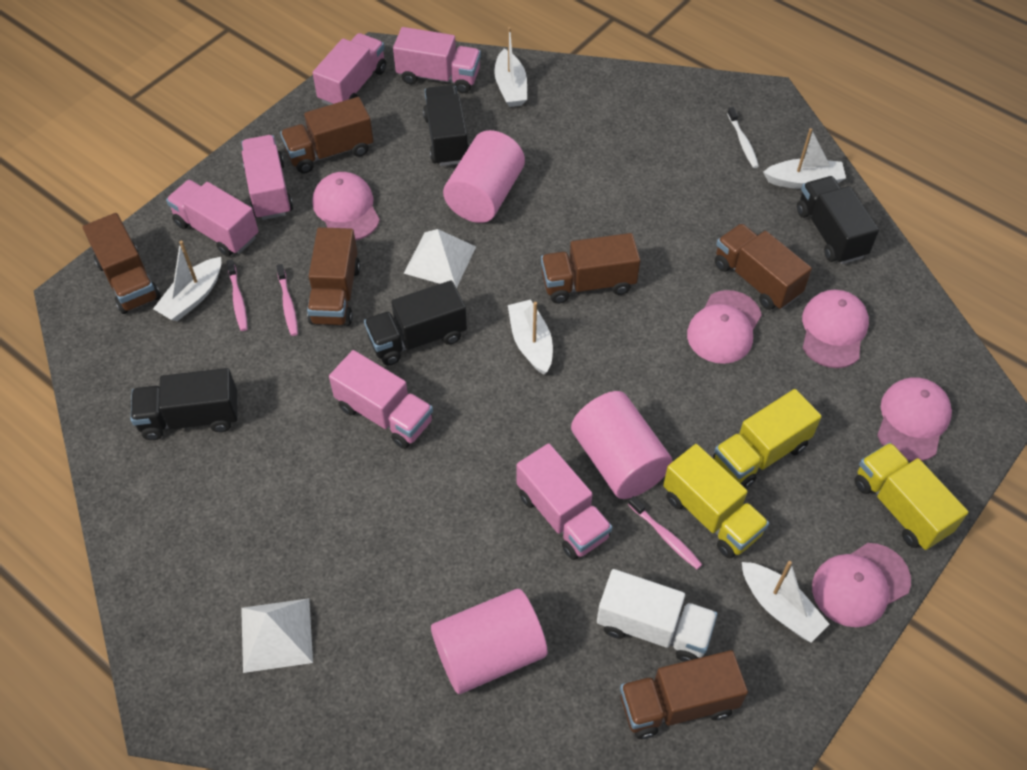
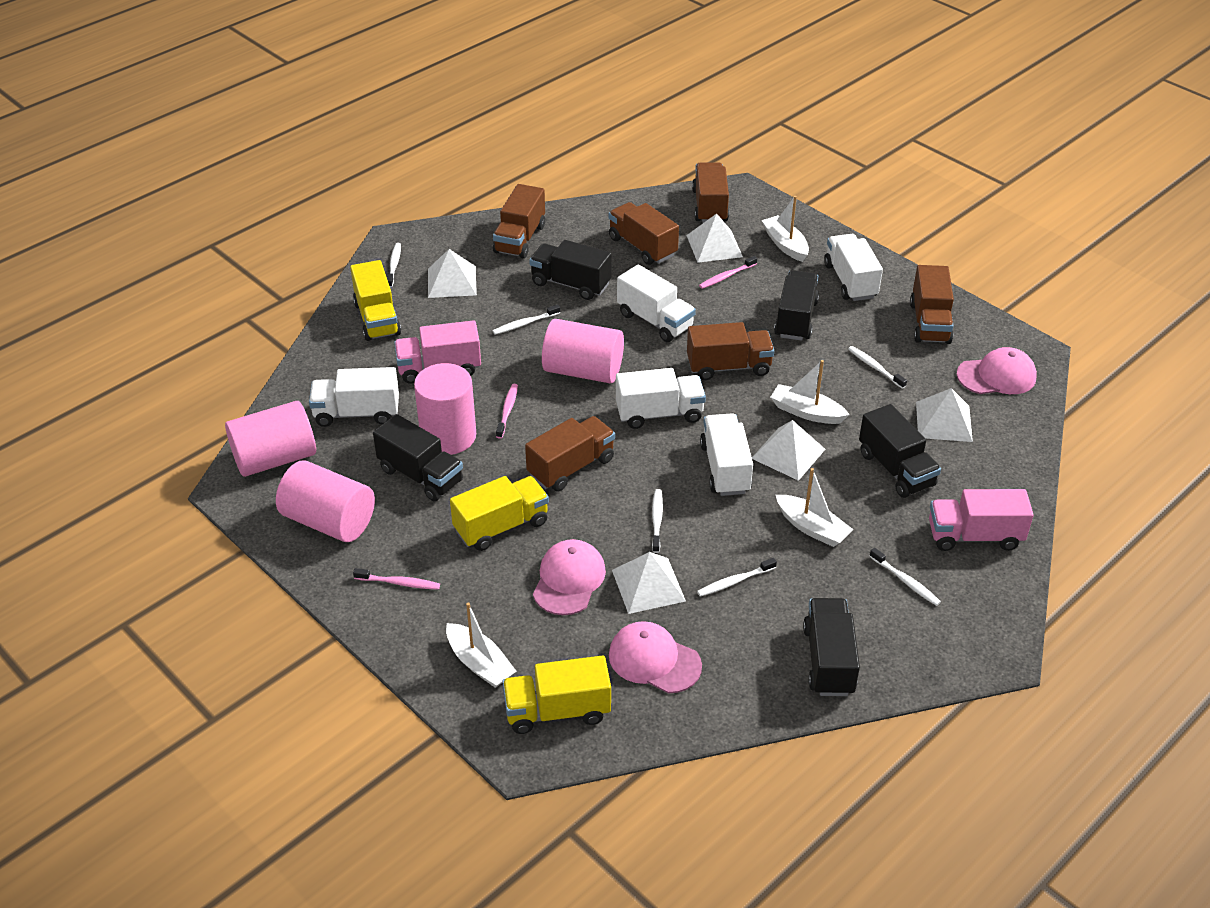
black truck: 4 -> 5
pink cap: 5 -> 3
pink cylinder: 3 -> 4
pink truck: 6 -> 2
white boat: 5 -> 4
white pyramid: 2 -> 5
white toothbrush: 1 -> 6
white truck: 1 -> 5

